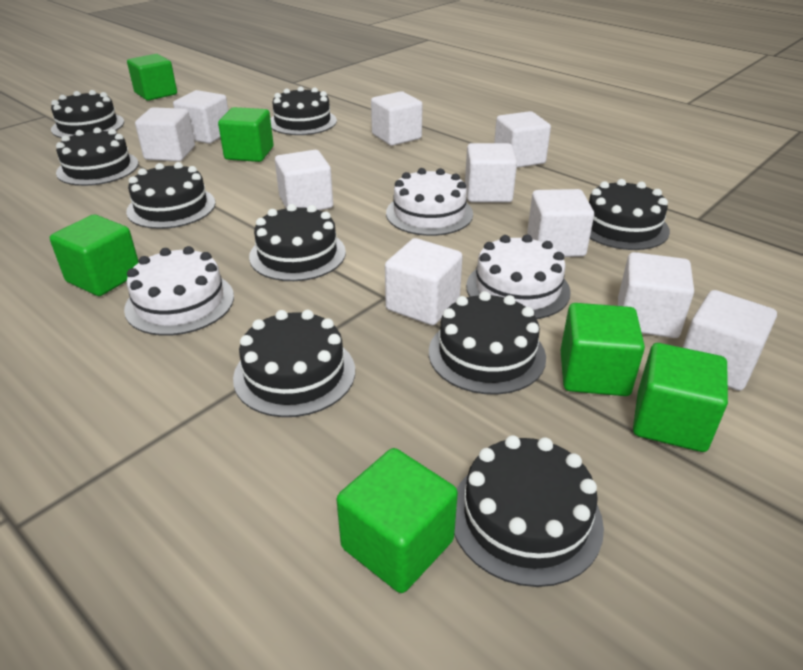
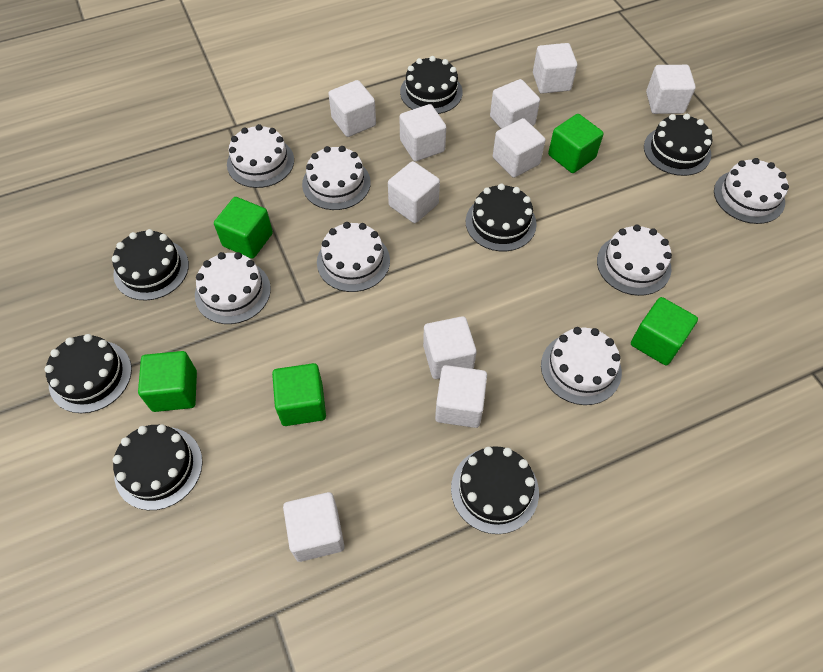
black cake: 9 -> 7
green cube: 6 -> 5
white cake: 3 -> 7

